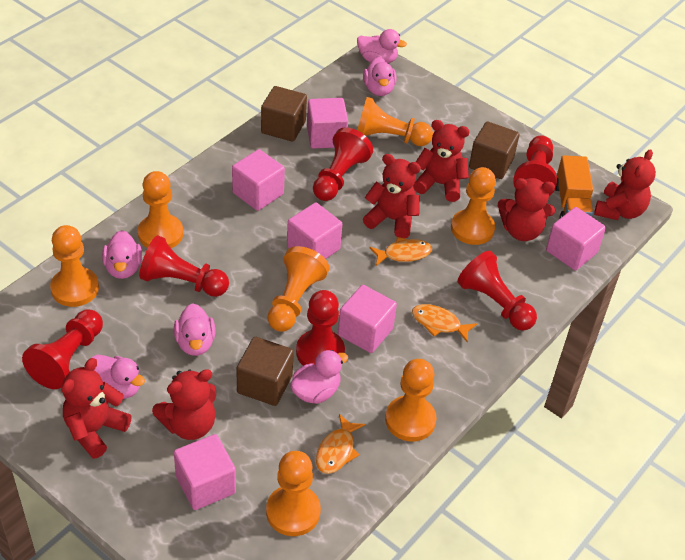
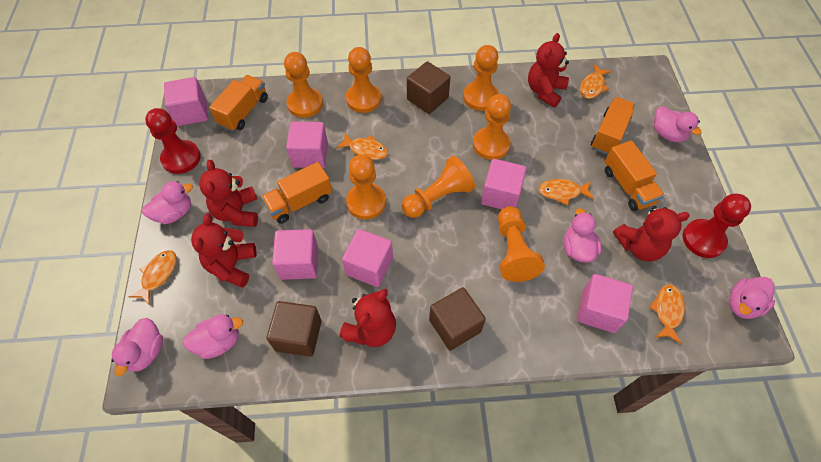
orange fish: 3 -> 5
orange truck: 1 -> 4
red pawn: 6 -> 2
red teddy bear: 6 -> 5

